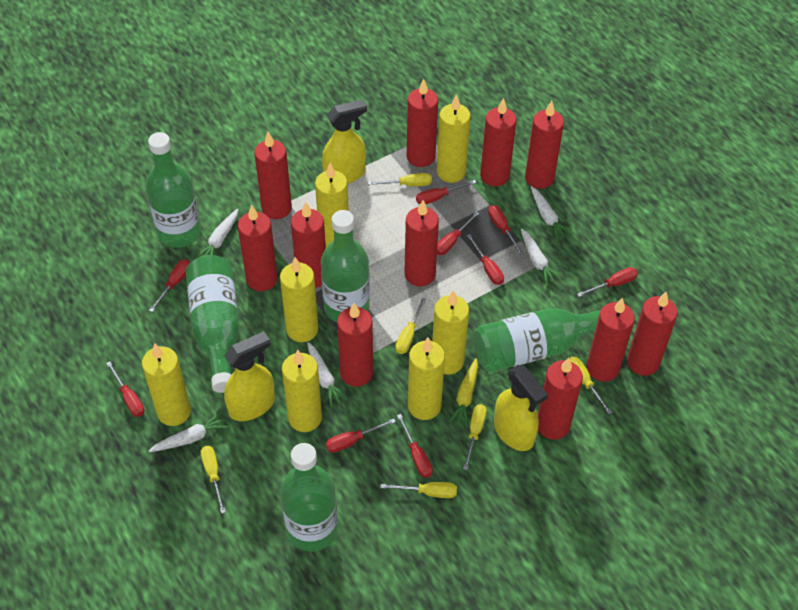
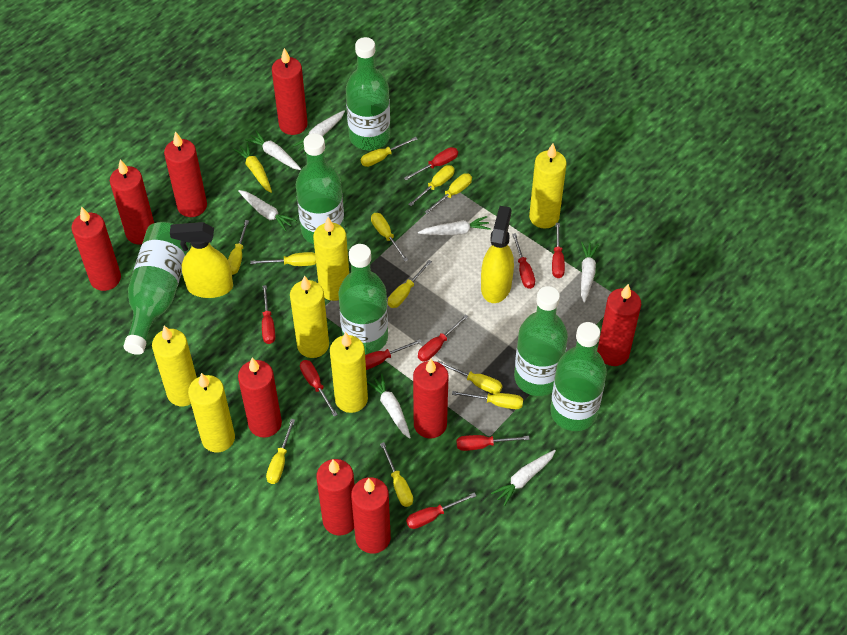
green bottle: 5 -> 6
red candle: 11 -> 9
white carrot: 5 -> 7
yellow candle: 7 -> 6
yellow screwdriver: 6 -> 11
yellow spray bottle: 3 -> 2

